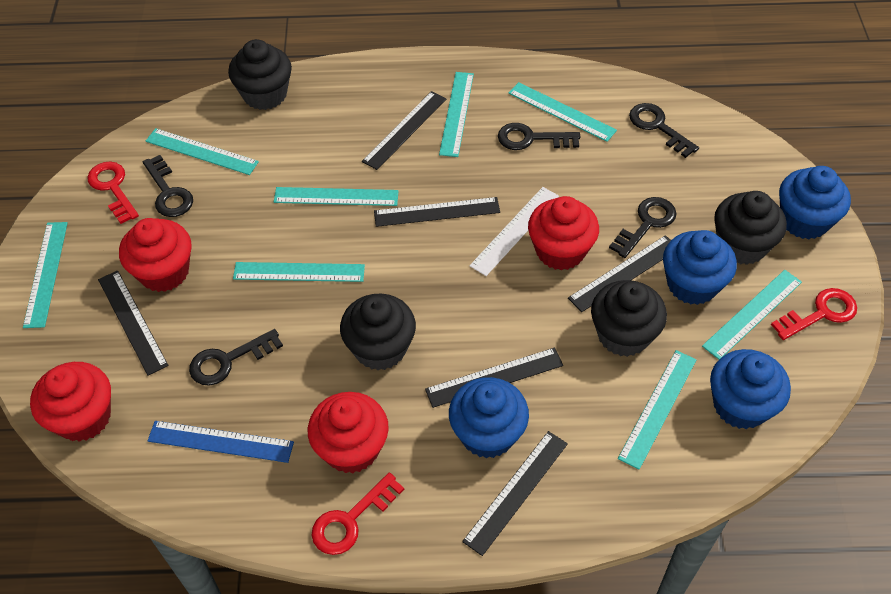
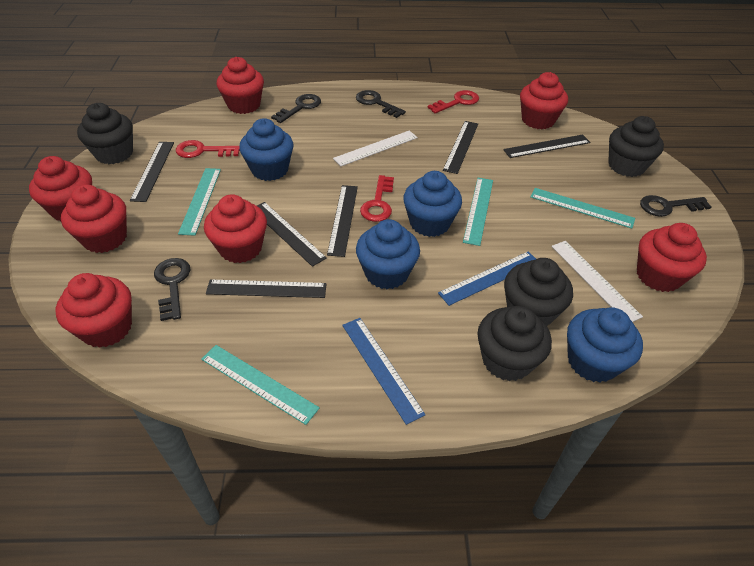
black key: 5 -> 4
blue ruler: 1 -> 2
red cupcake: 4 -> 7
turquoise ruler: 8 -> 4
white ruler: 1 -> 2

